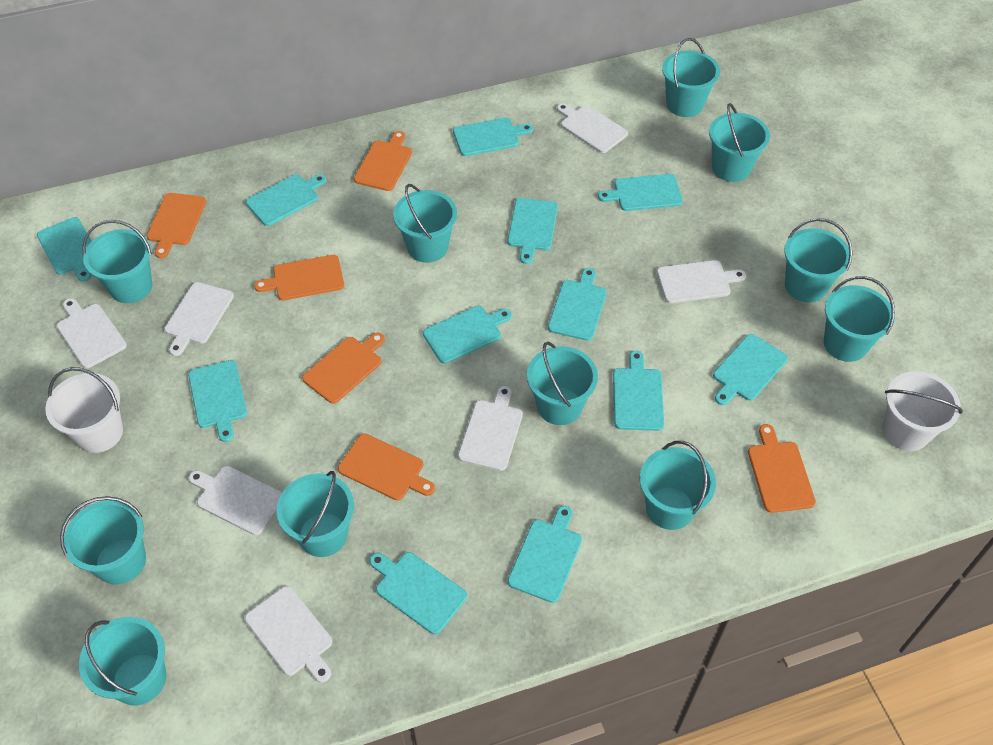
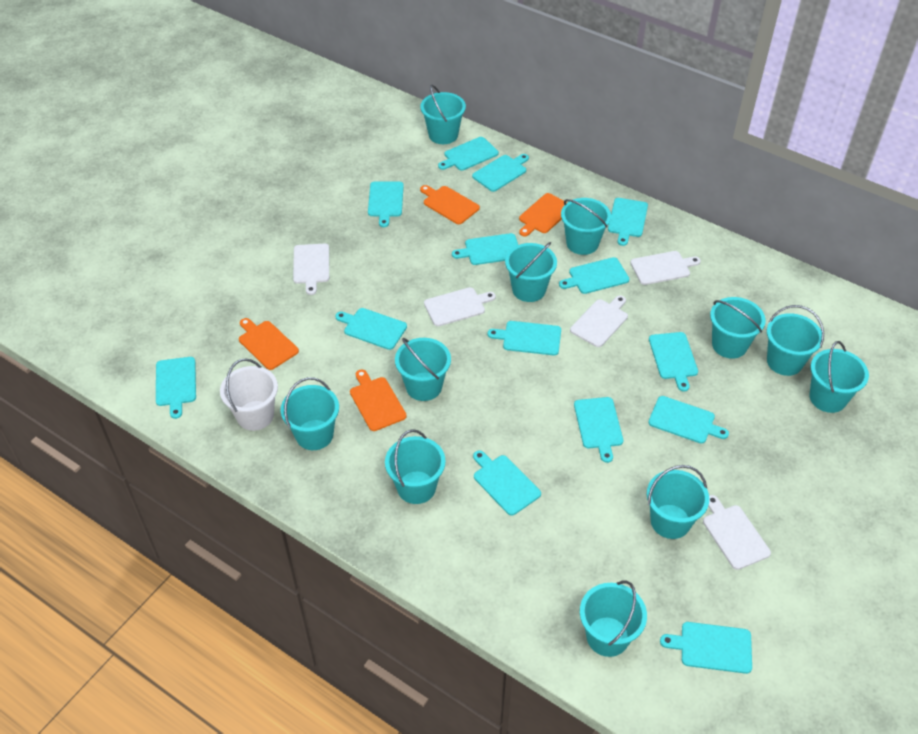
orange cutting board: 6 -> 4
turquoise cutting board: 12 -> 14
white bucket: 2 -> 1
white cutting board: 7 -> 5

